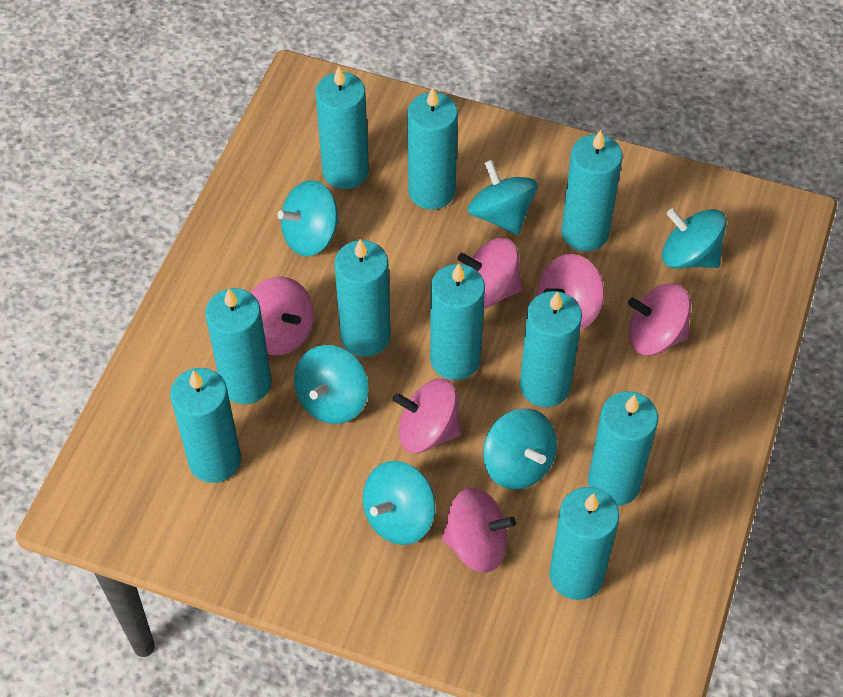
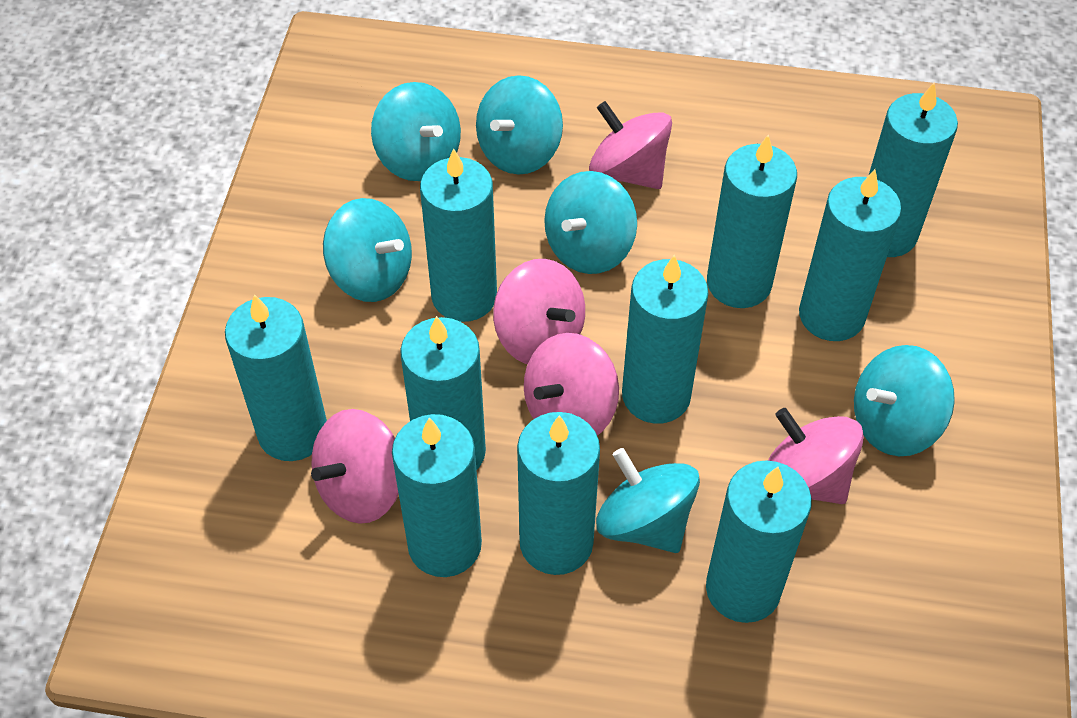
pink spinning top: 6 -> 5

